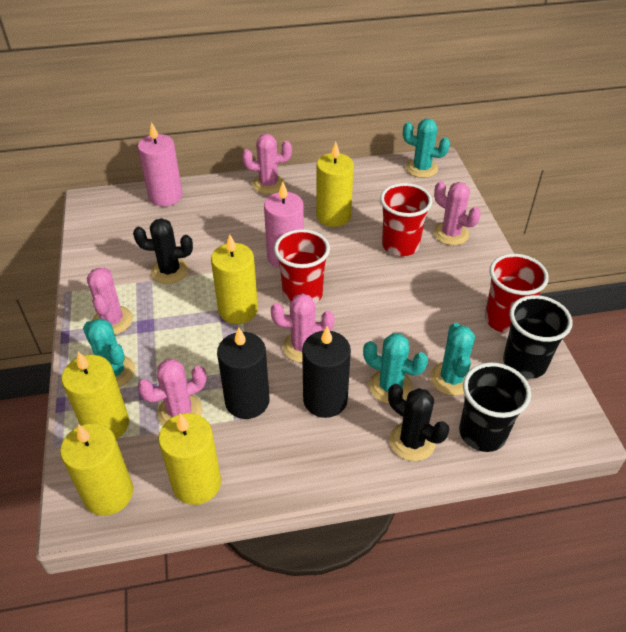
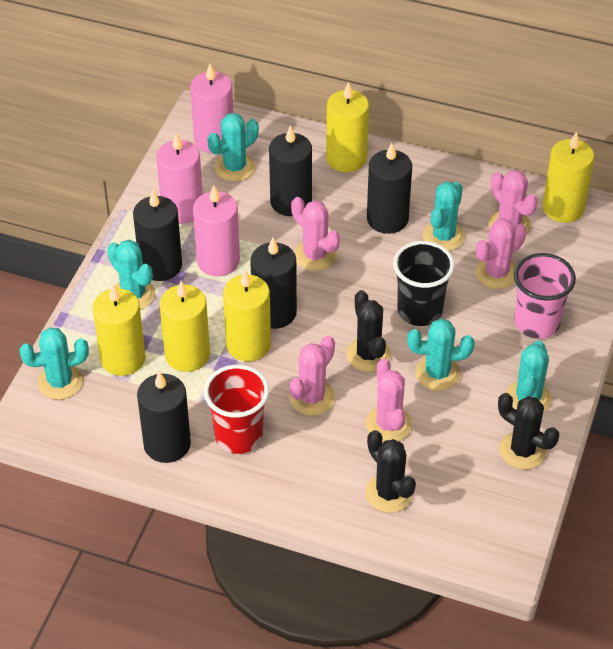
black cactus: 2 -> 3
black candle: 2 -> 5
black cup: 2 -> 1
pink candle: 2 -> 3
pink cup: 0 -> 1
red cup: 3 -> 1
turquoise cactus: 4 -> 6

